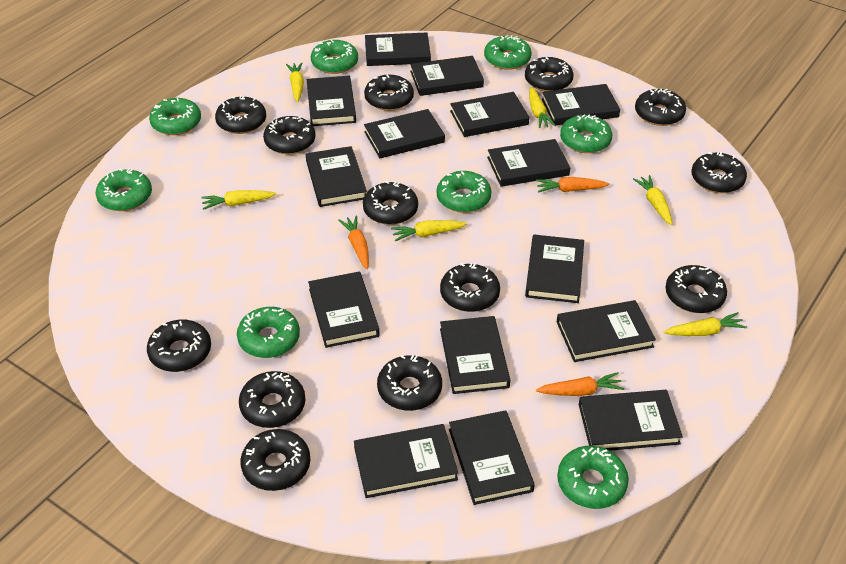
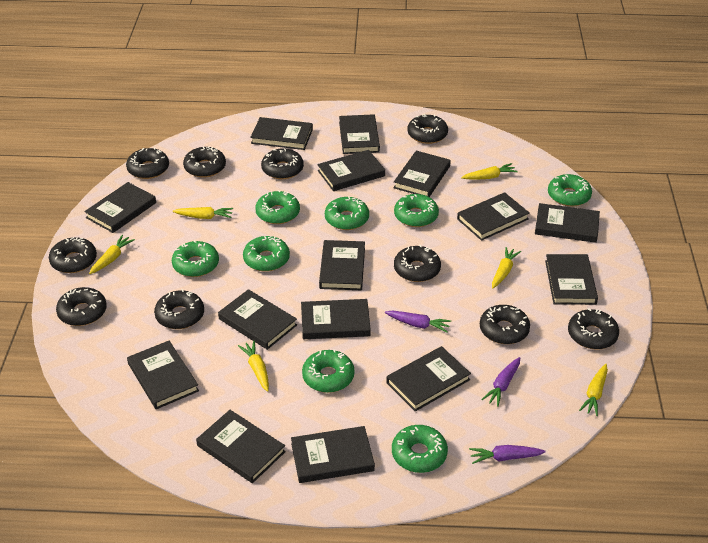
black donut: 13 -> 10
orange carrot: 3 -> 0
purple carrot: 0 -> 3

